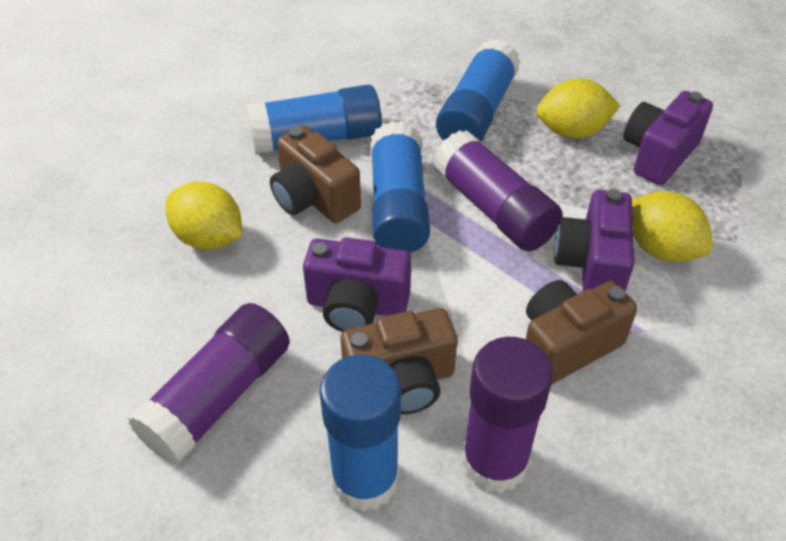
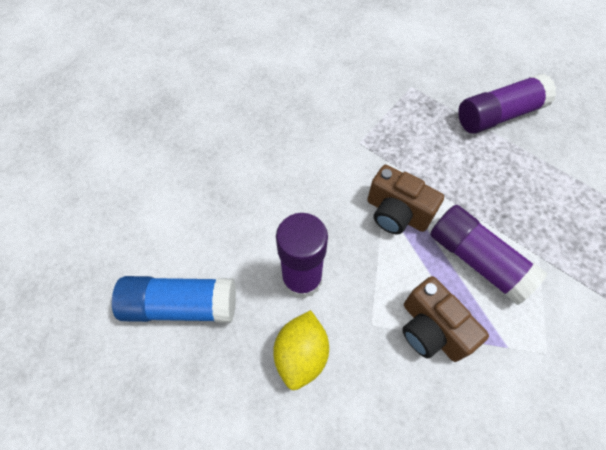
blue glue stick: 4 -> 1
brown camera: 3 -> 2
purple camera: 3 -> 0
yellow lemon: 3 -> 1

